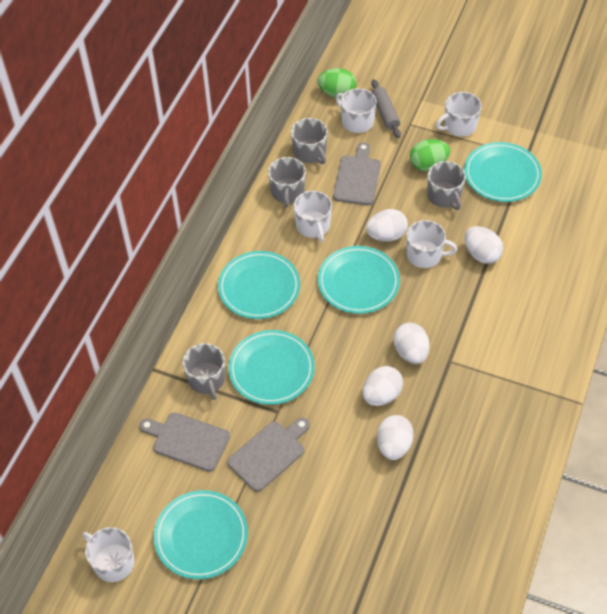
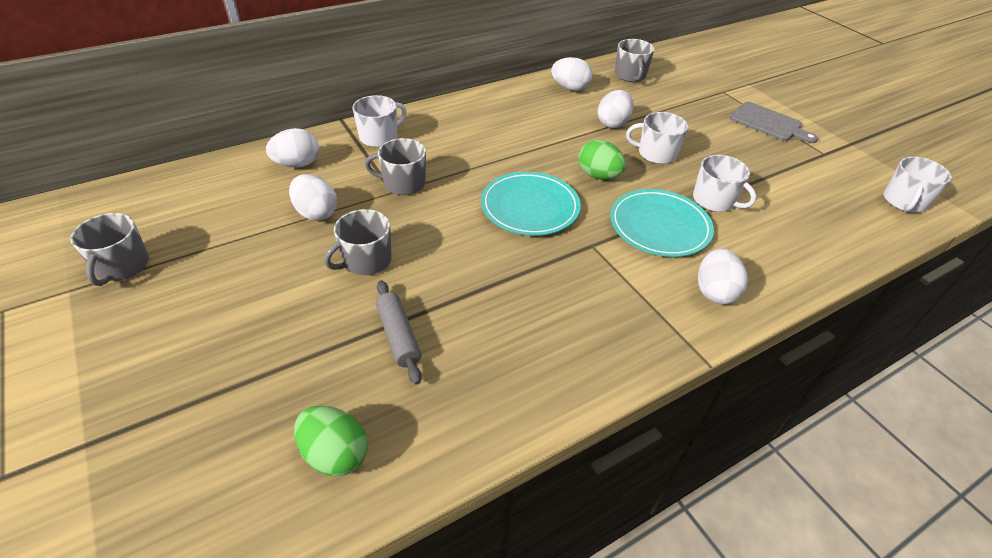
grey cutting board: 3 -> 1
turquoise plate: 5 -> 2
white mug: 5 -> 4

